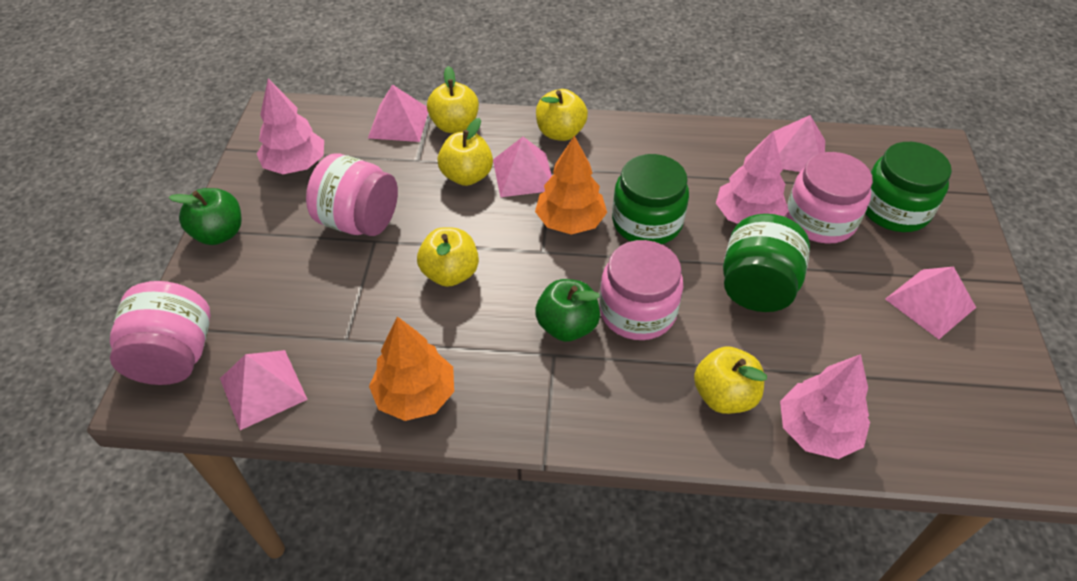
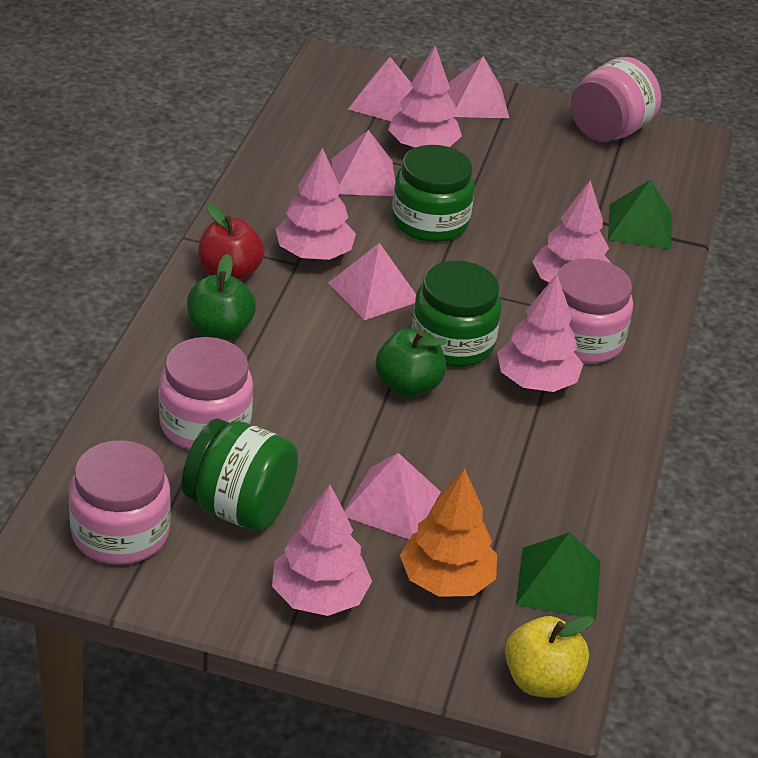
green pyramid: 0 -> 2
orange tree: 2 -> 1
pink tree: 3 -> 5
red apple: 0 -> 1
yellow apple: 5 -> 1

